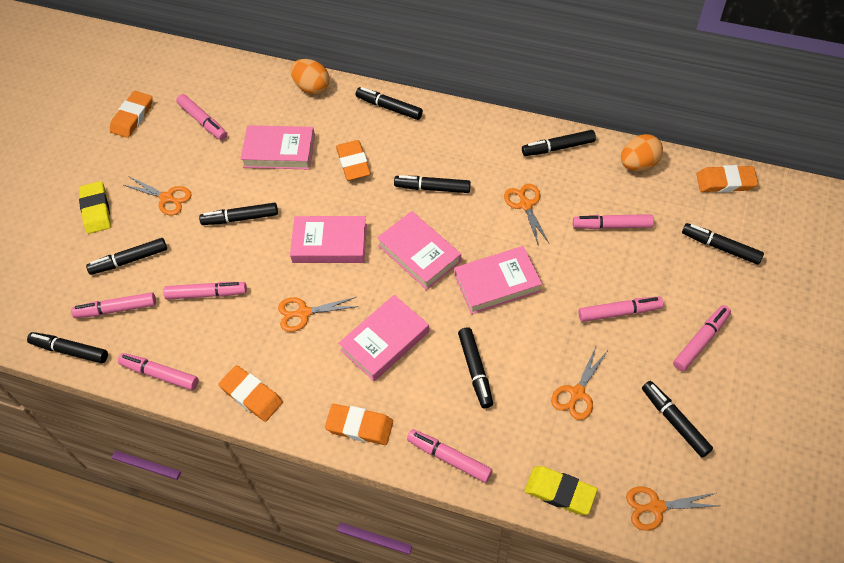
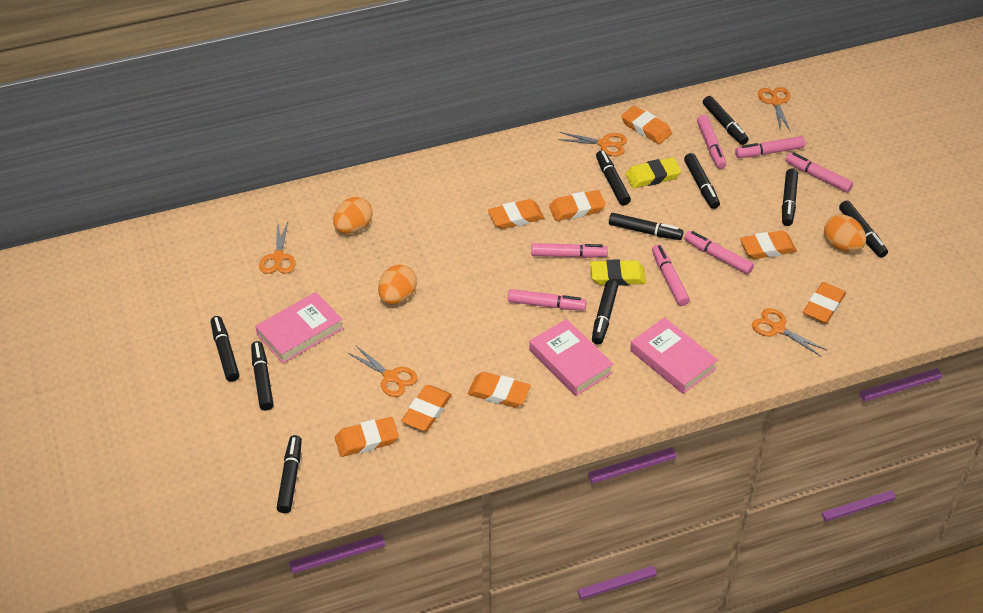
black marker: 9 -> 10
orange egg: 2 -> 3
orange eraser: 5 -> 8
pink book: 5 -> 3
pink marker: 8 -> 7

